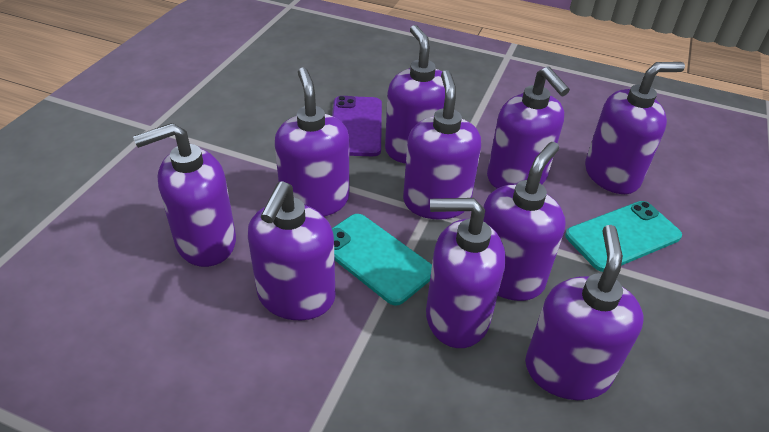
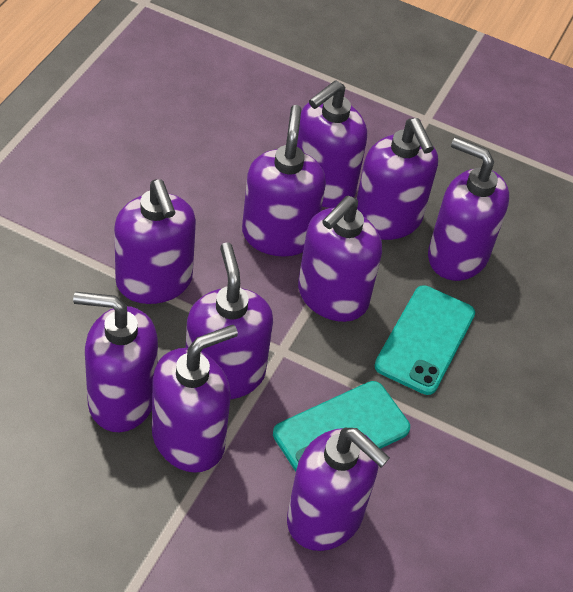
purple phone: 1 -> 0

